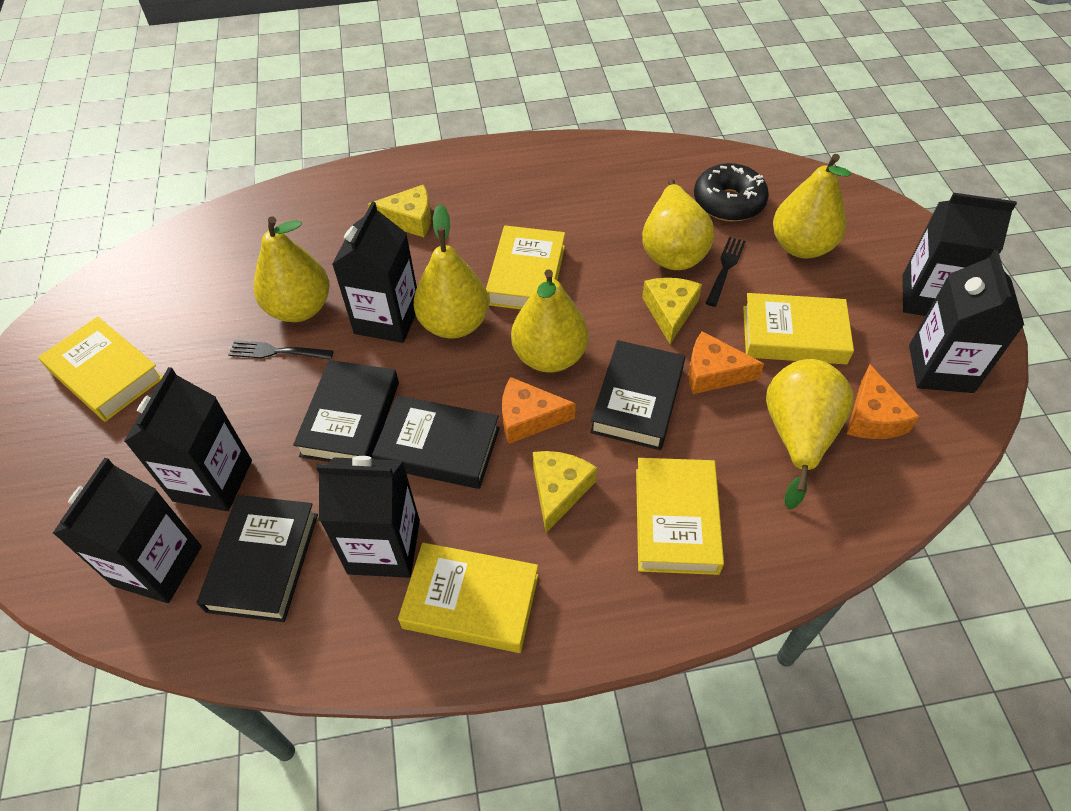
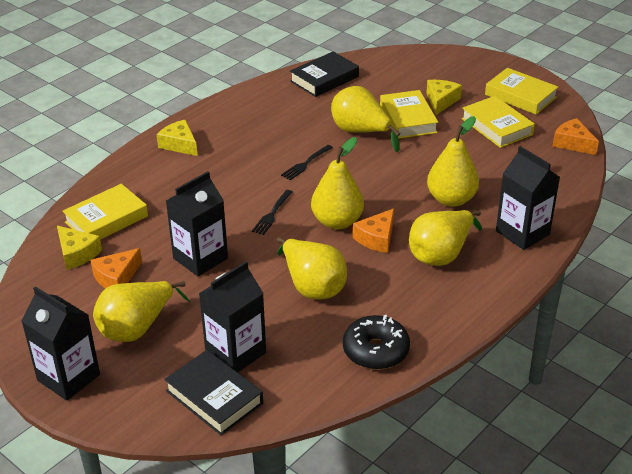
black book: 4 -> 2
black carton: 6 -> 4
yellow book: 5 -> 4

